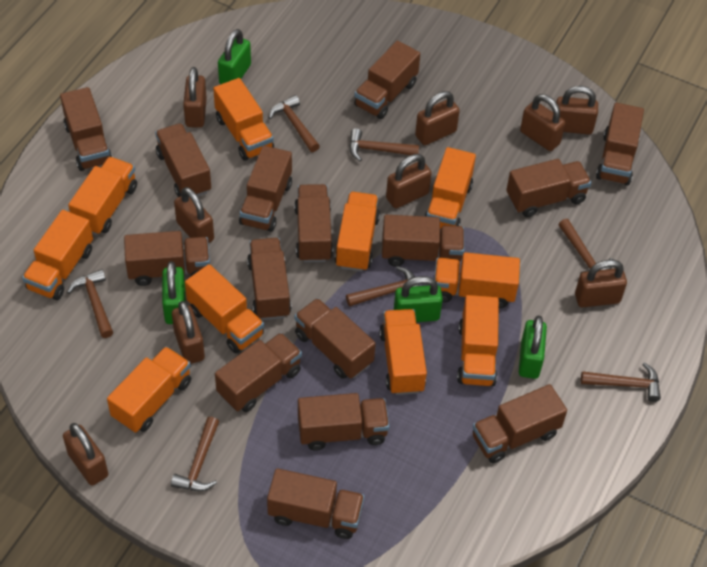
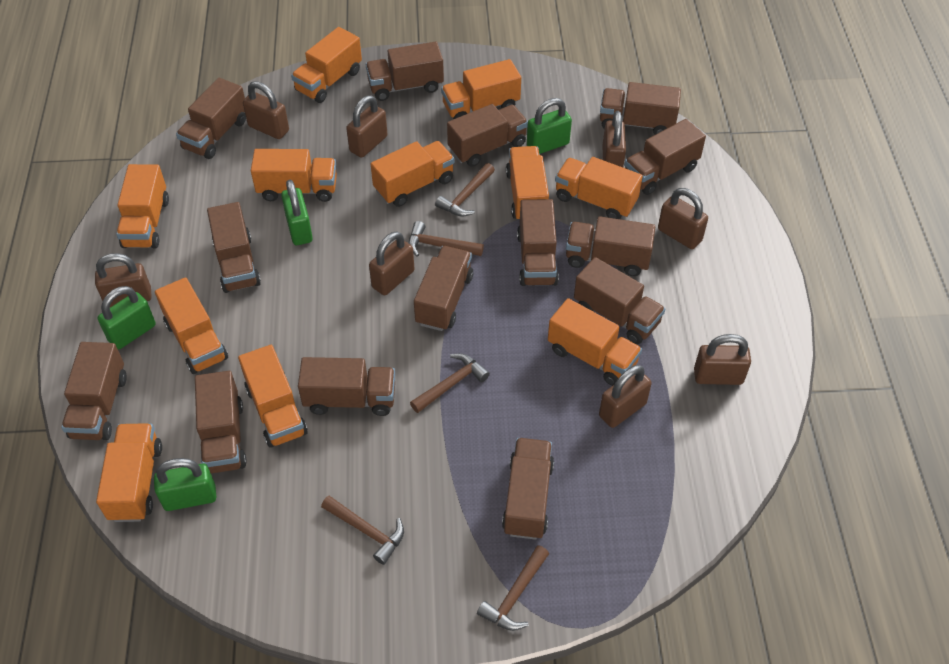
brown hammer: 7 -> 5
brown padlock: 9 -> 8
brown truck: 15 -> 14
orange truck: 10 -> 11

